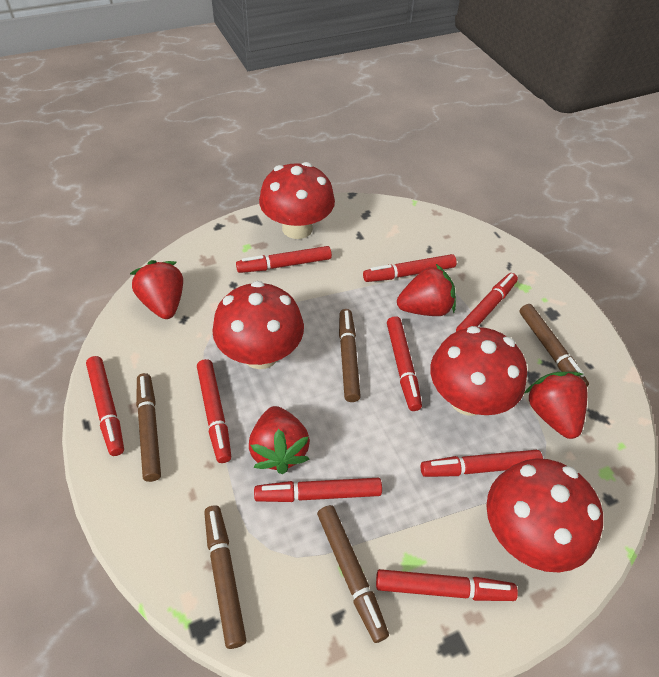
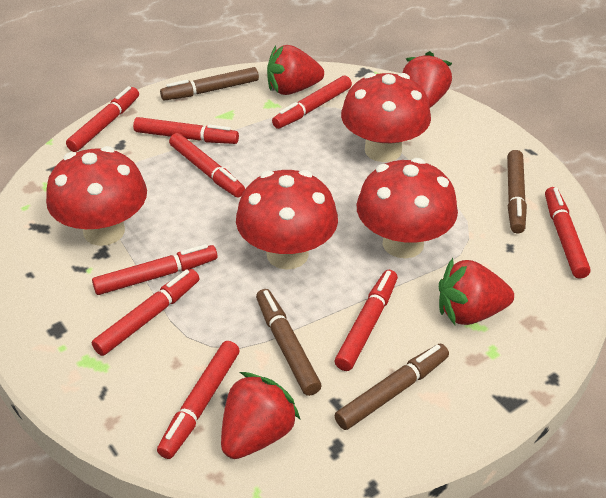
brown marker: 5 -> 4

